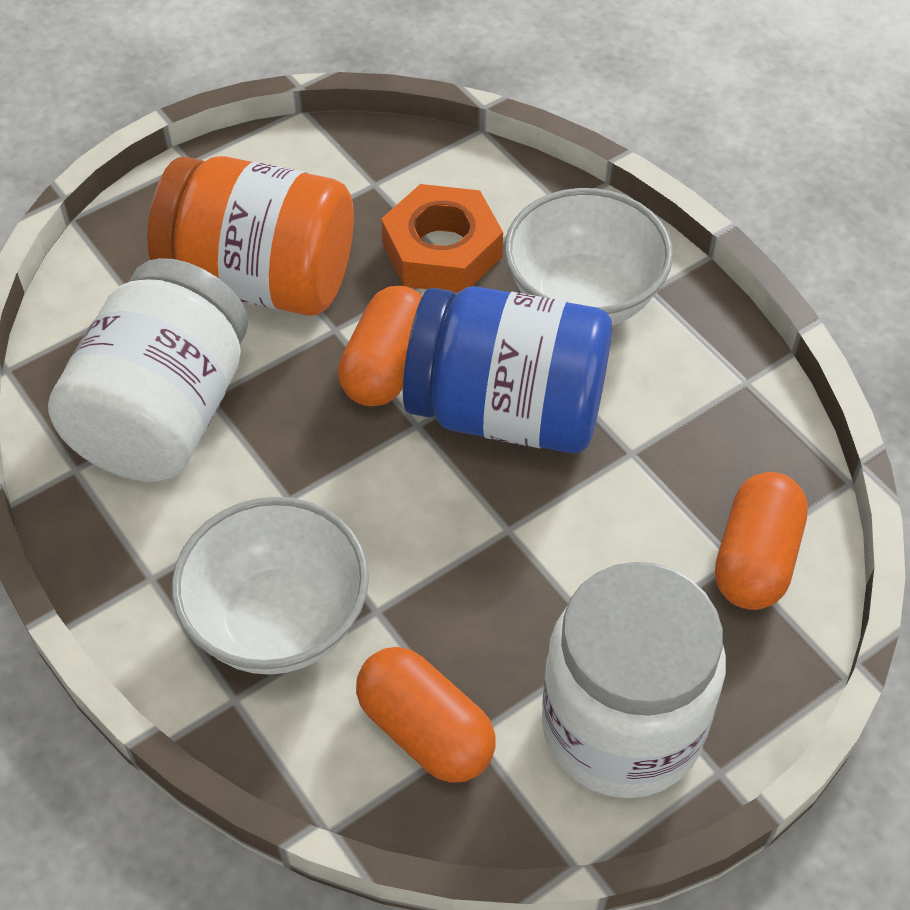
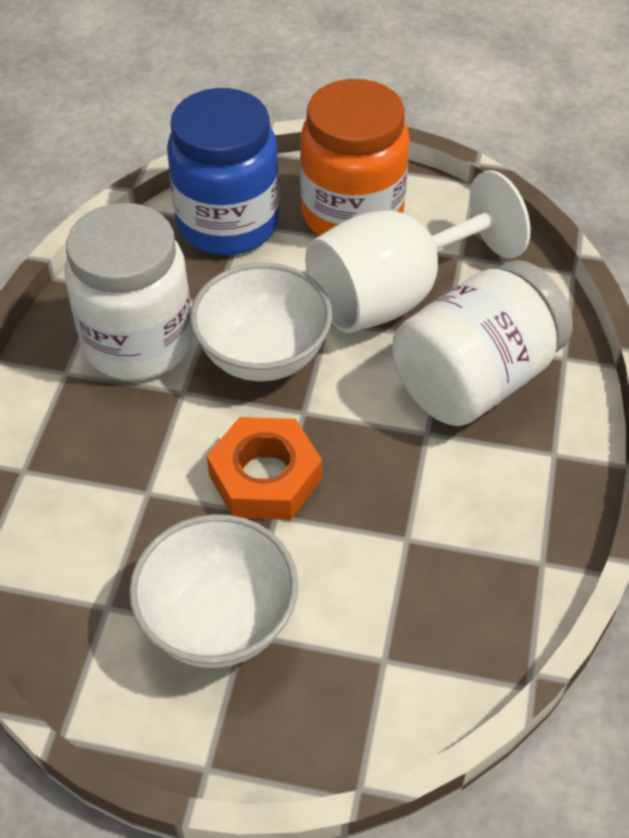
orange capsule: 3 -> 0
white goblet: 0 -> 1

